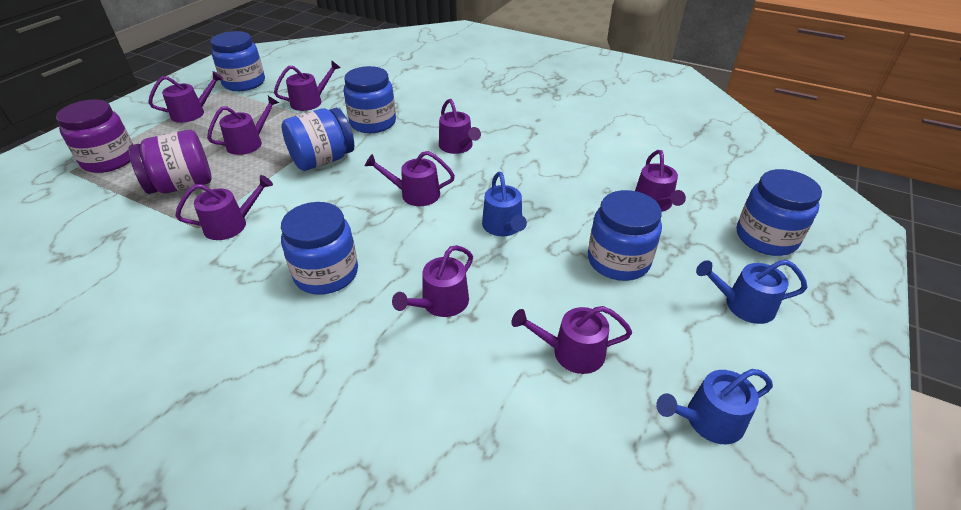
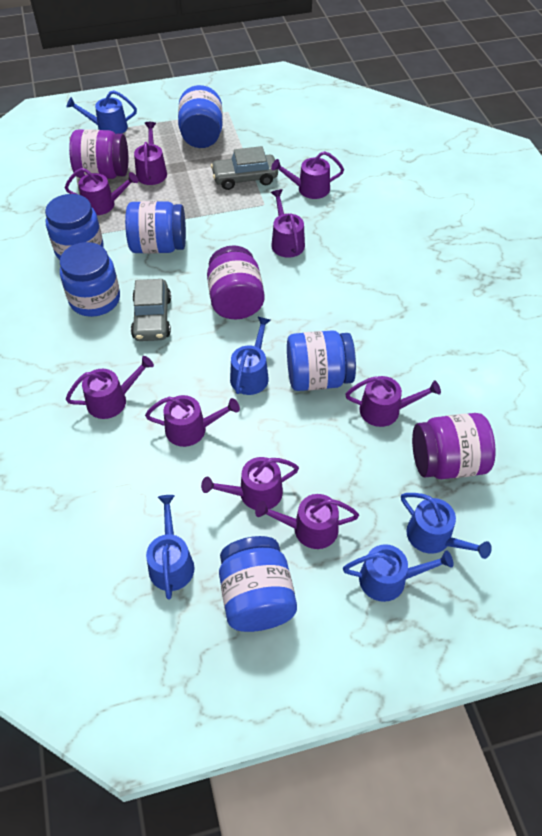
blue watering can: 3 -> 5
grey car: 0 -> 2
purple jar: 2 -> 3

